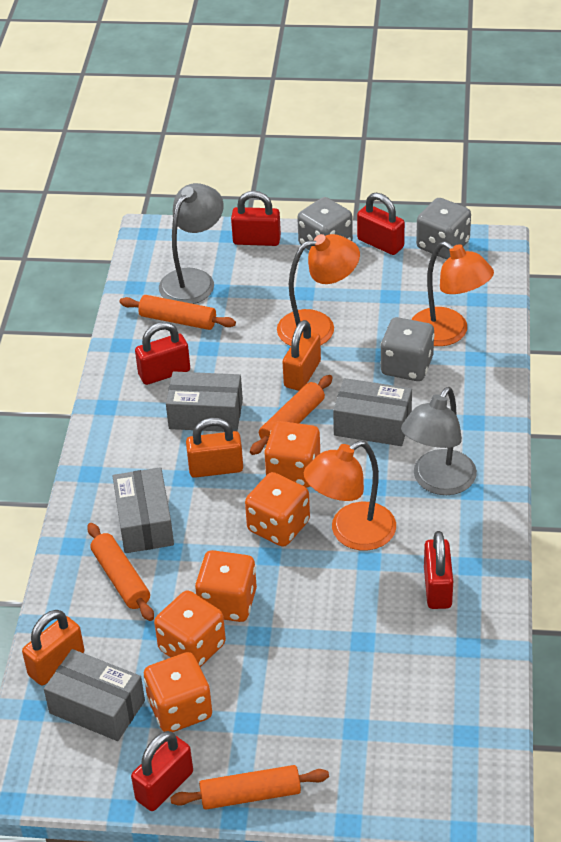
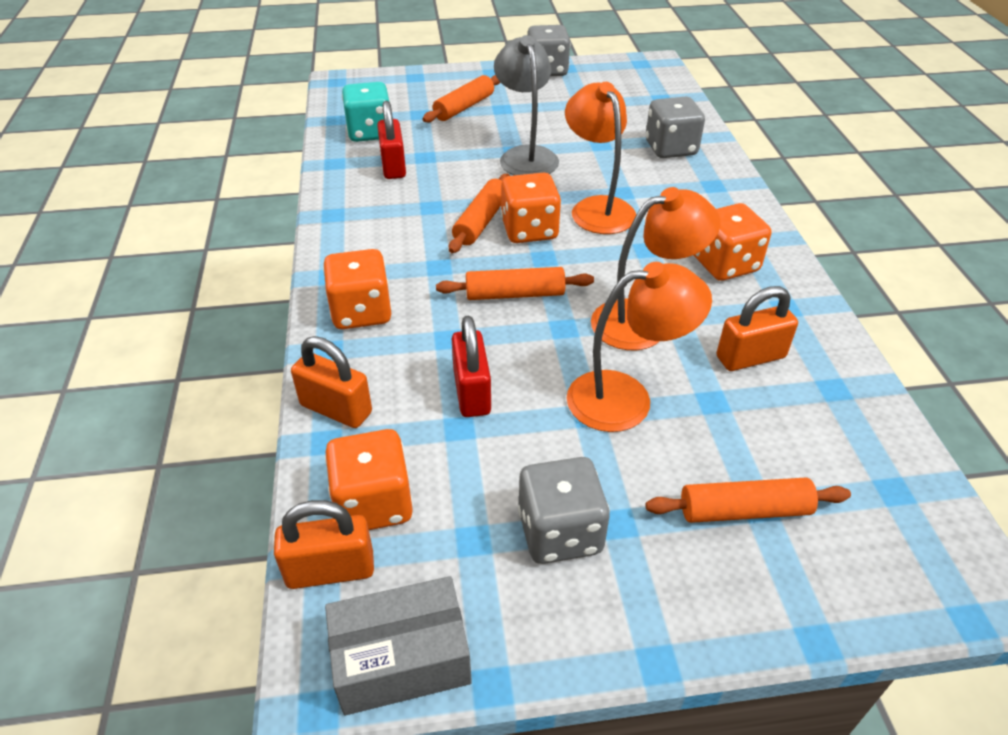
grey box: 4 -> 1
grey lamp: 2 -> 1
orange dice: 5 -> 4
red padlock: 5 -> 2
turquoise dice: 0 -> 1

